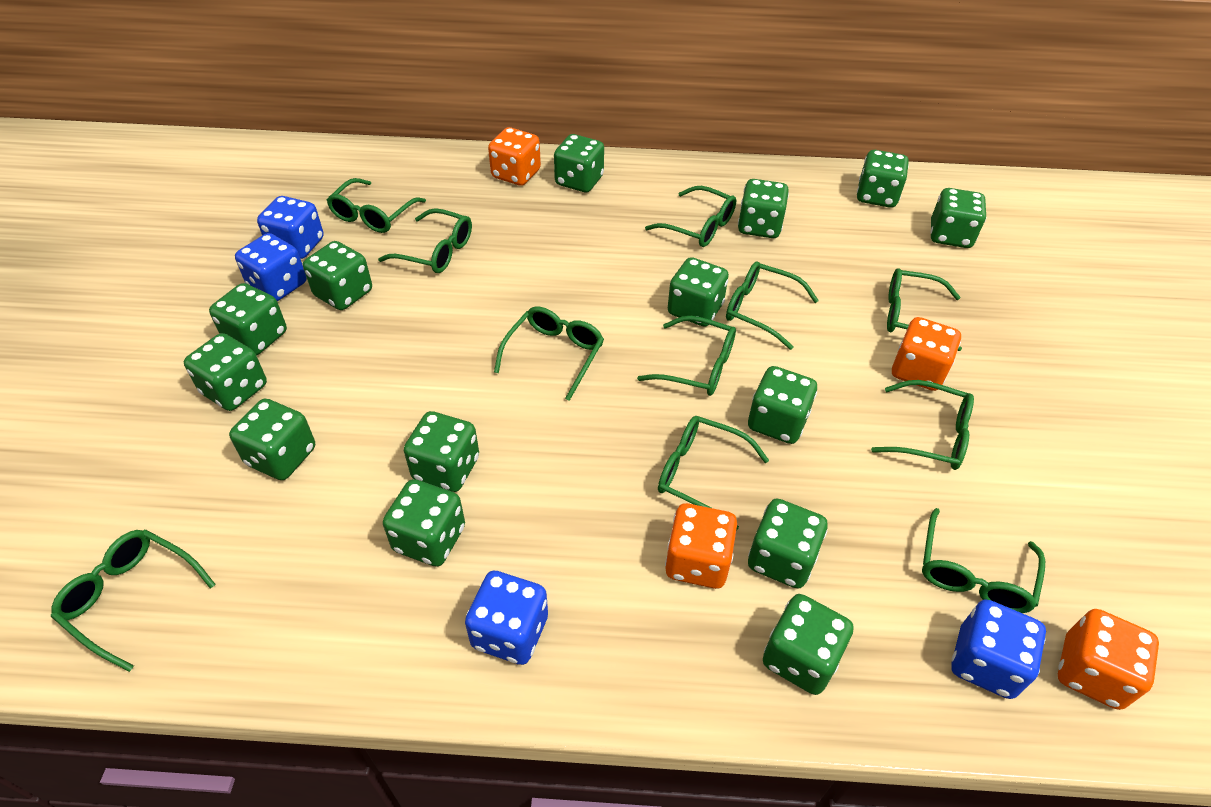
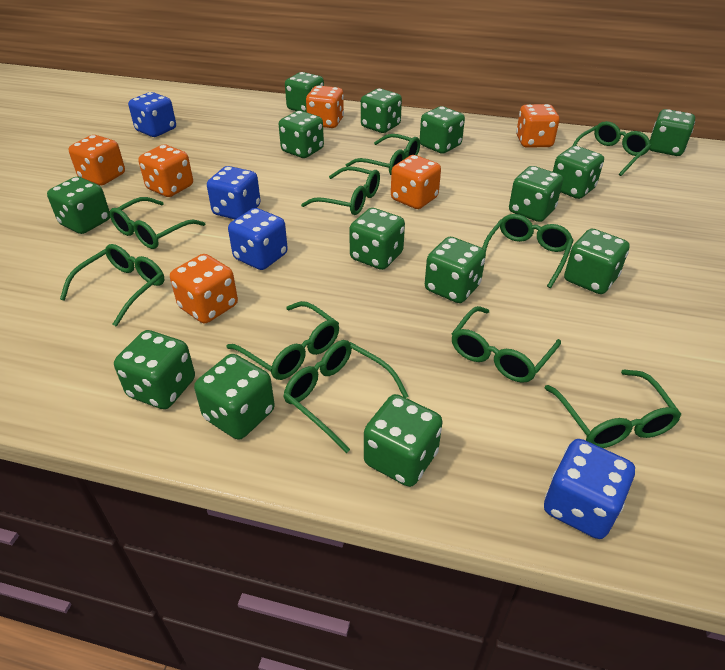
green glasses: 11 -> 10
orange dice: 4 -> 6

